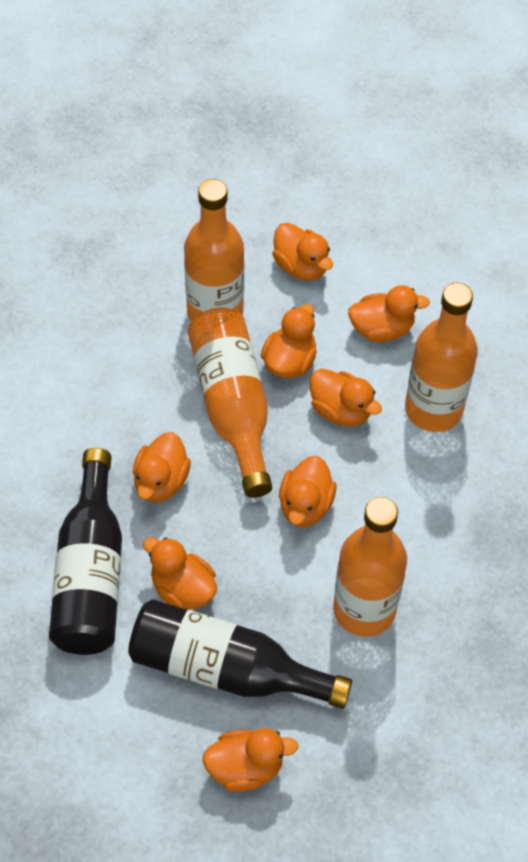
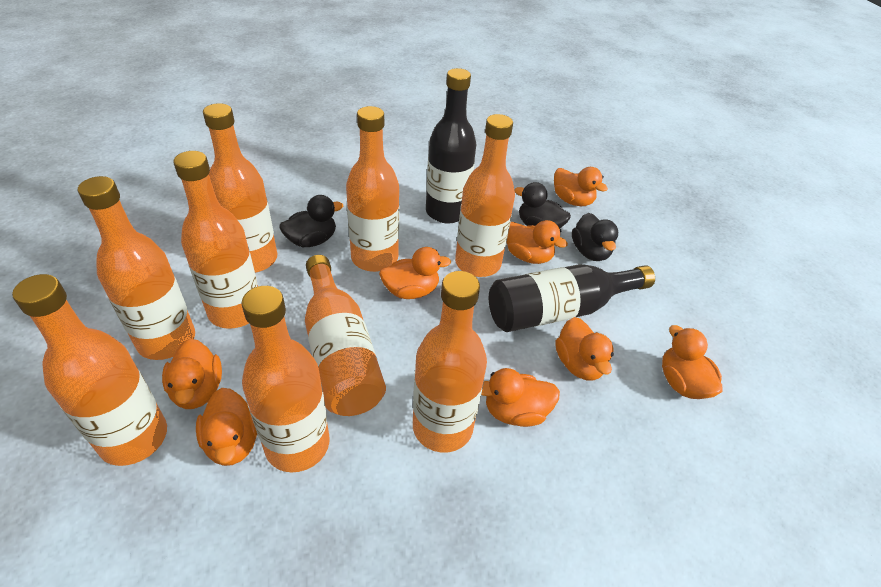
black duck: 0 -> 3
orange bottle: 4 -> 9

